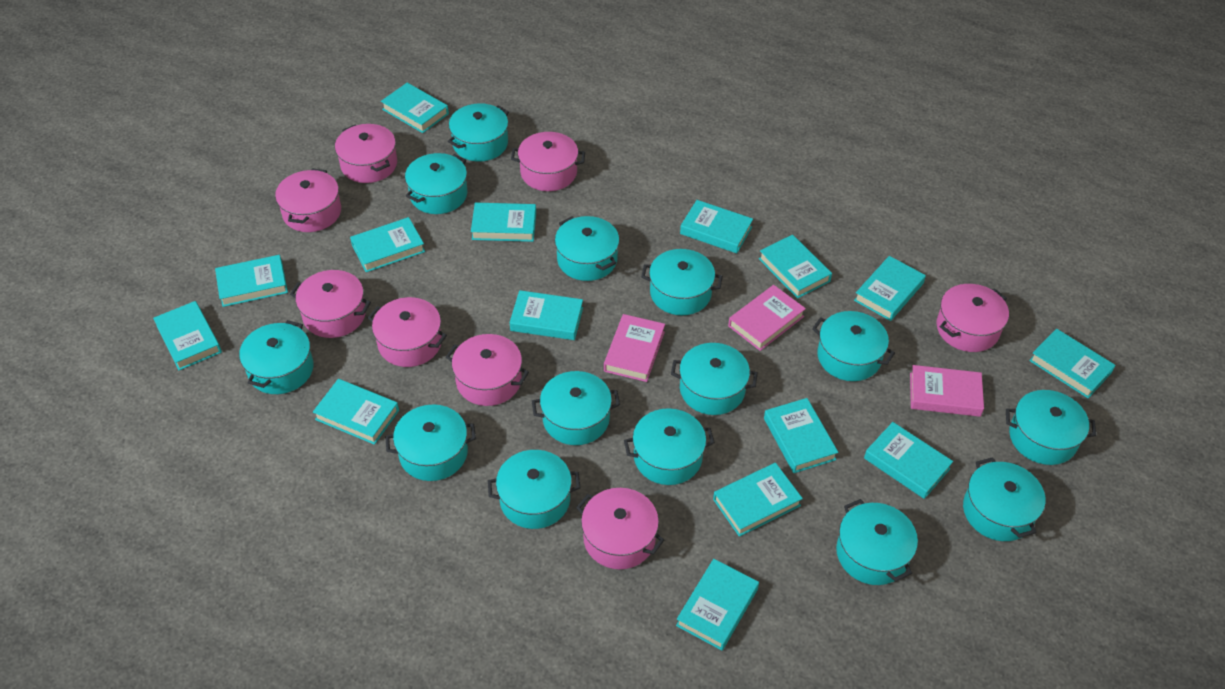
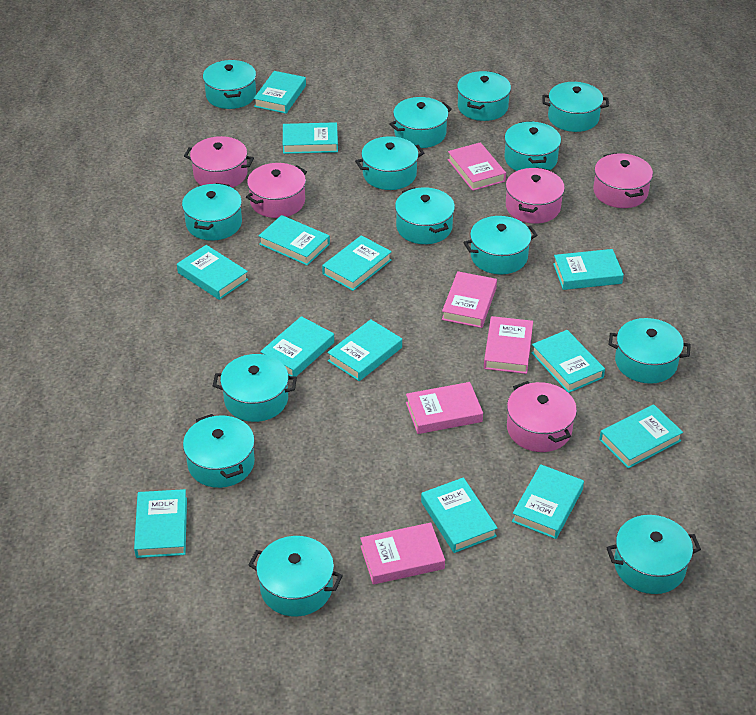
pink book: 3 -> 5
pink pot: 8 -> 5
turquoise book: 15 -> 13

